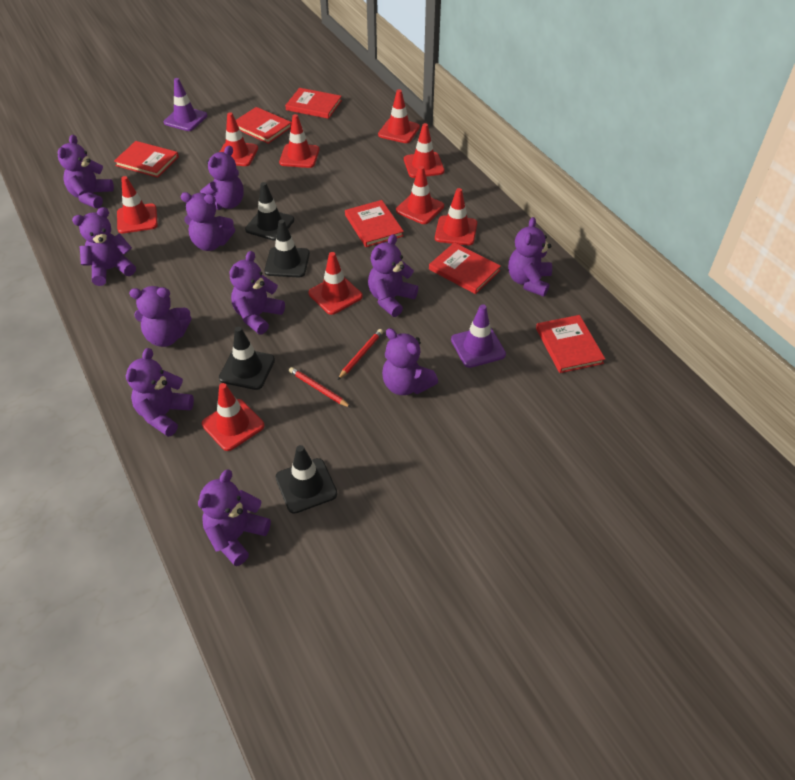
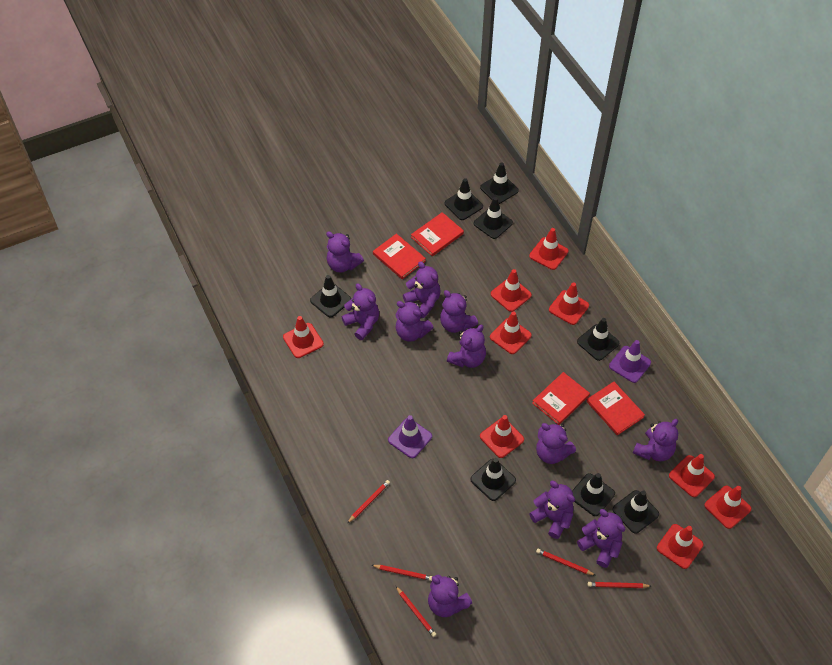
black traffic cone: 4 -> 8
red book: 6 -> 4
red pencil: 2 -> 5

